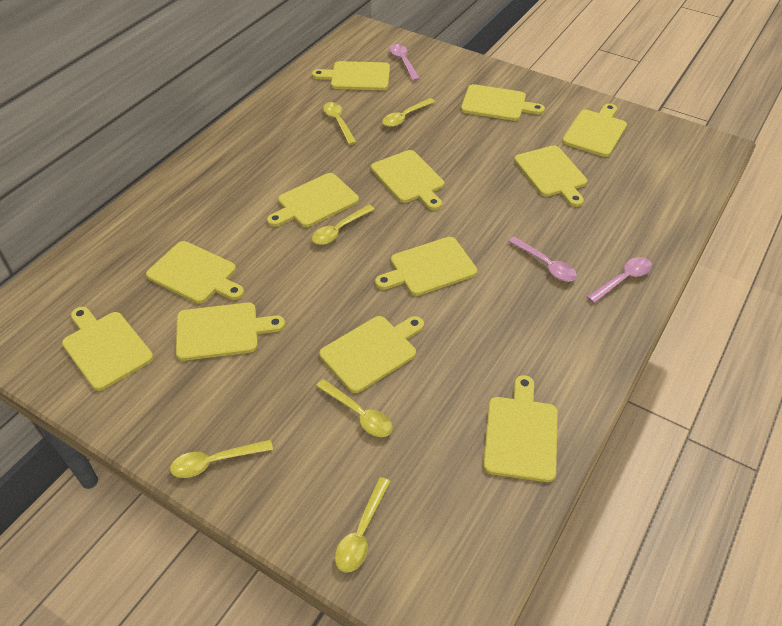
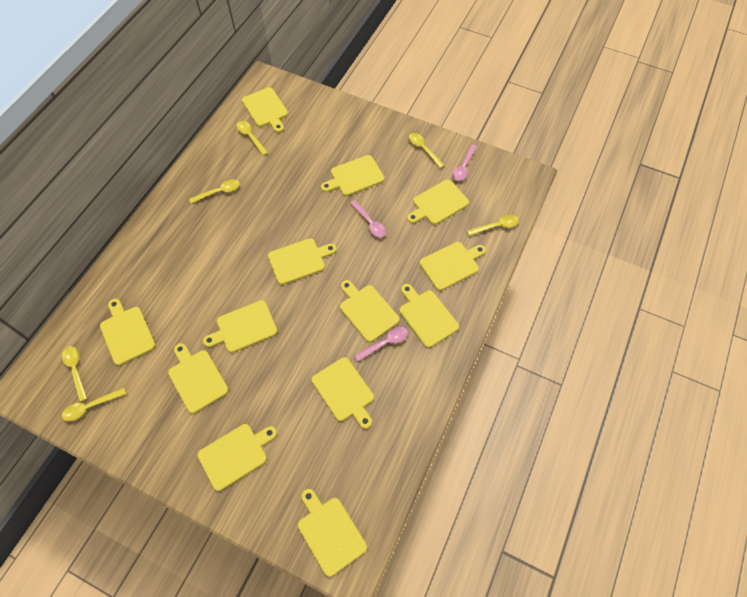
yellow cutting board: 12 -> 13

